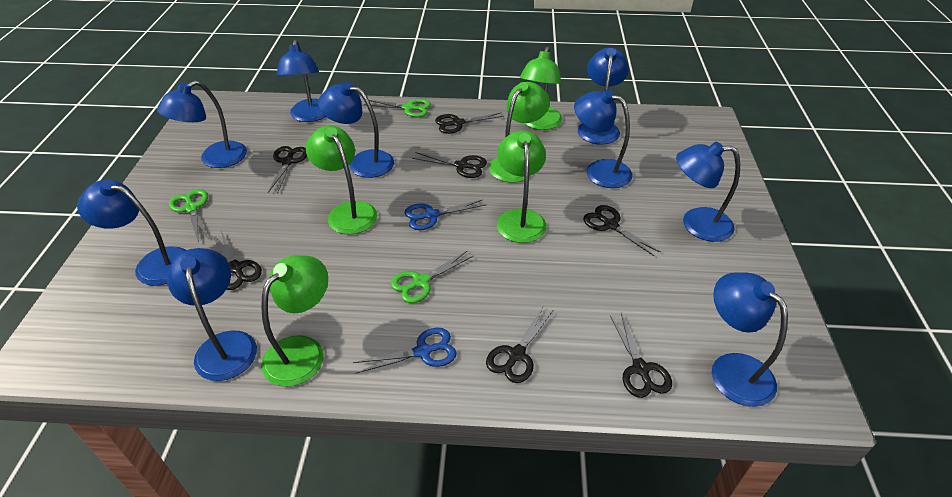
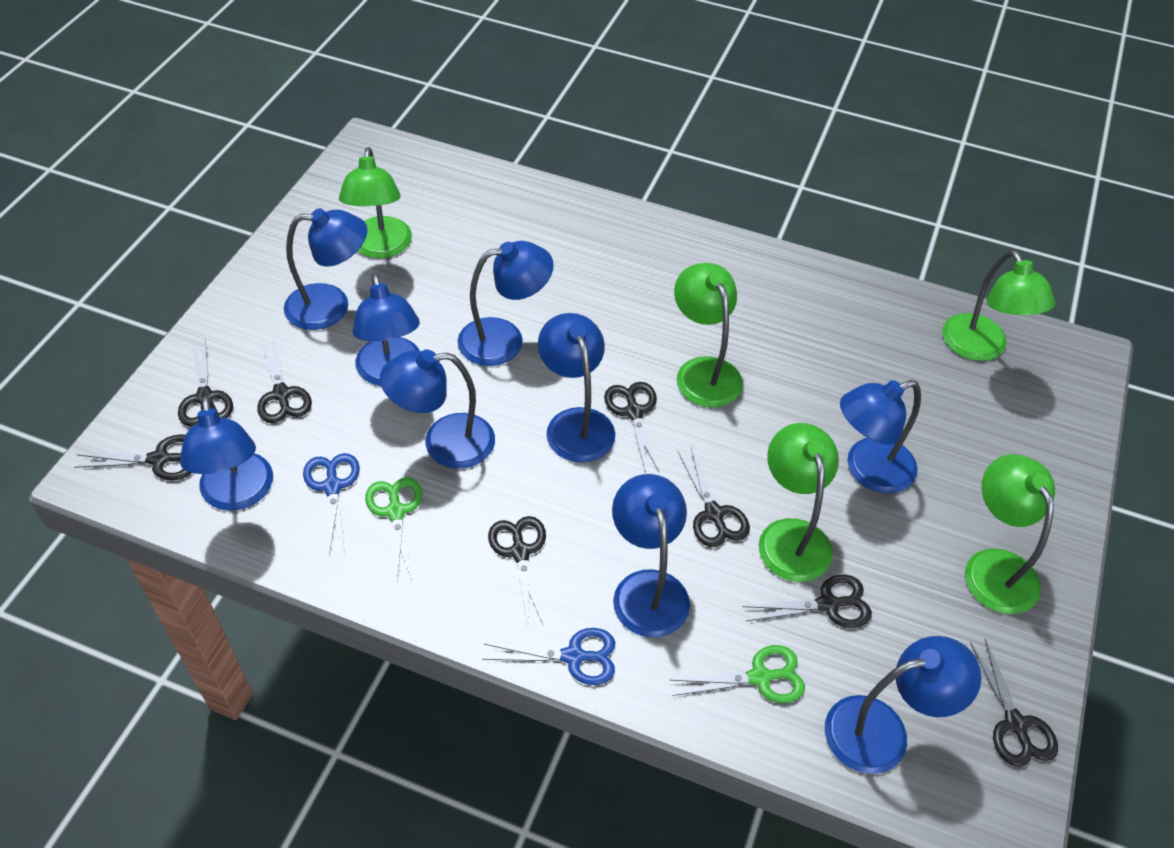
black scissors: 7 -> 8
green scissors: 3 -> 2

